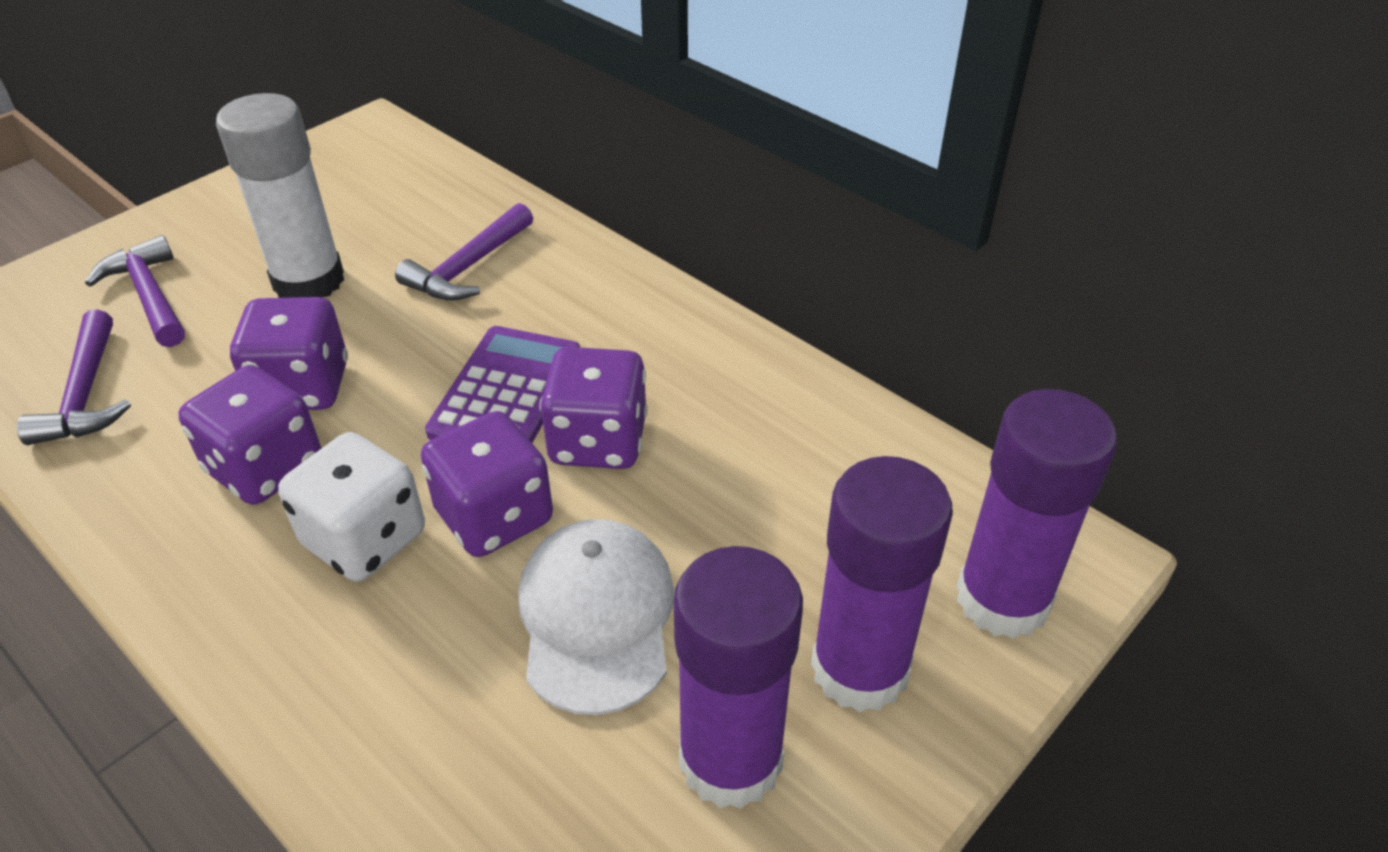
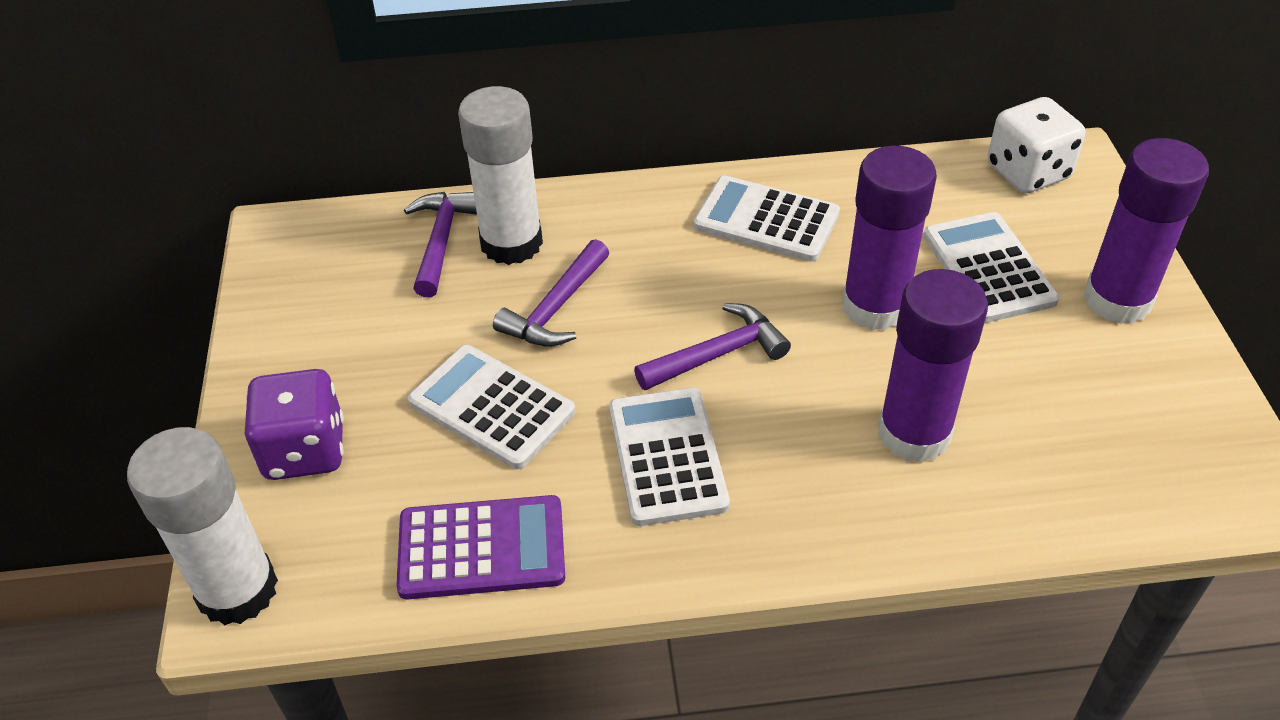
purple dice: 4 -> 1
white calculator: 0 -> 4
white cap: 1 -> 0
white glue stick: 1 -> 2

